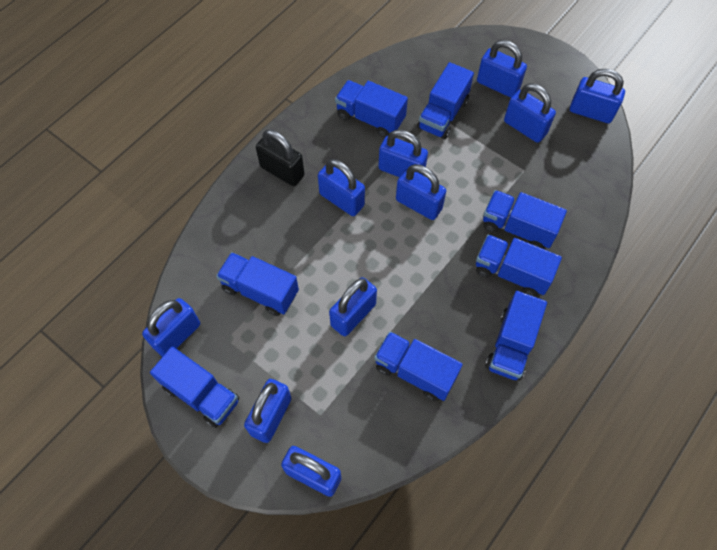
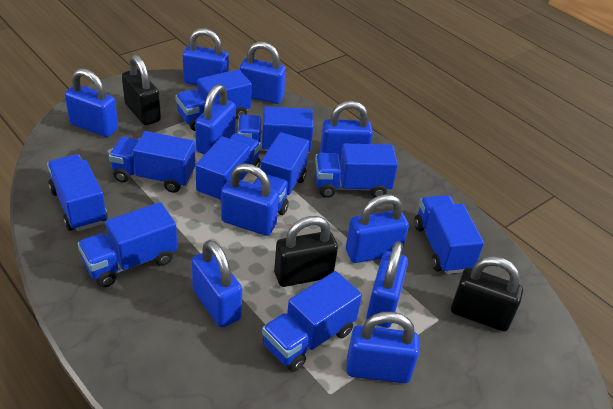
black padlock: 1 -> 3
blue truck: 8 -> 10

